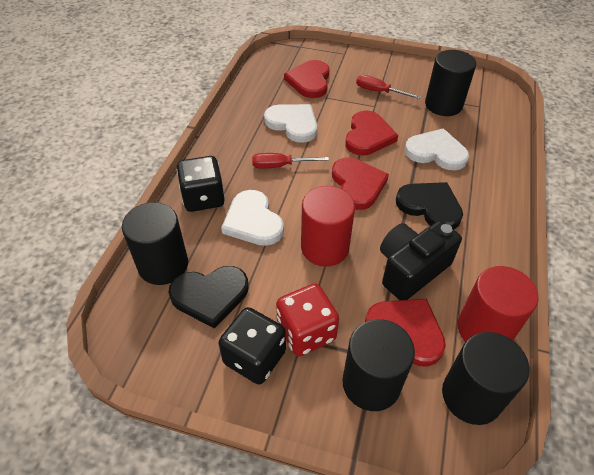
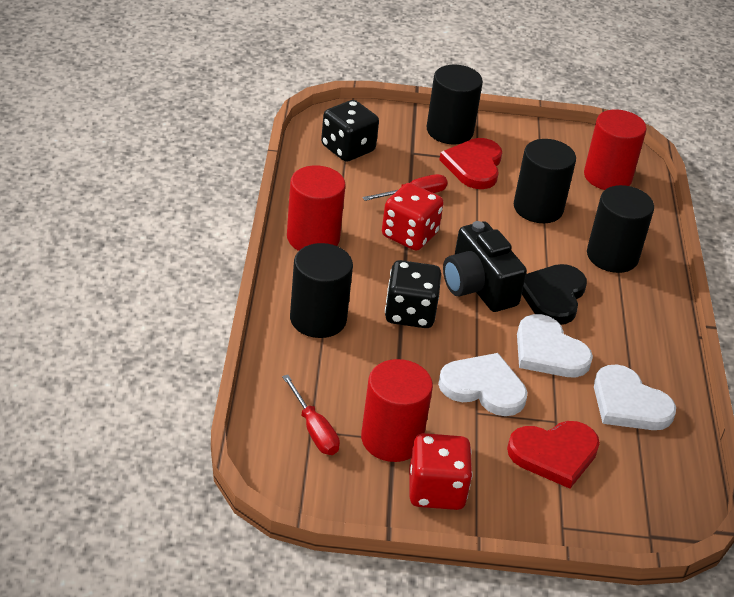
black heart: 2 -> 1
red cylinder: 2 -> 3
red dice: 1 -> 2
red heart: 4 -> 2

